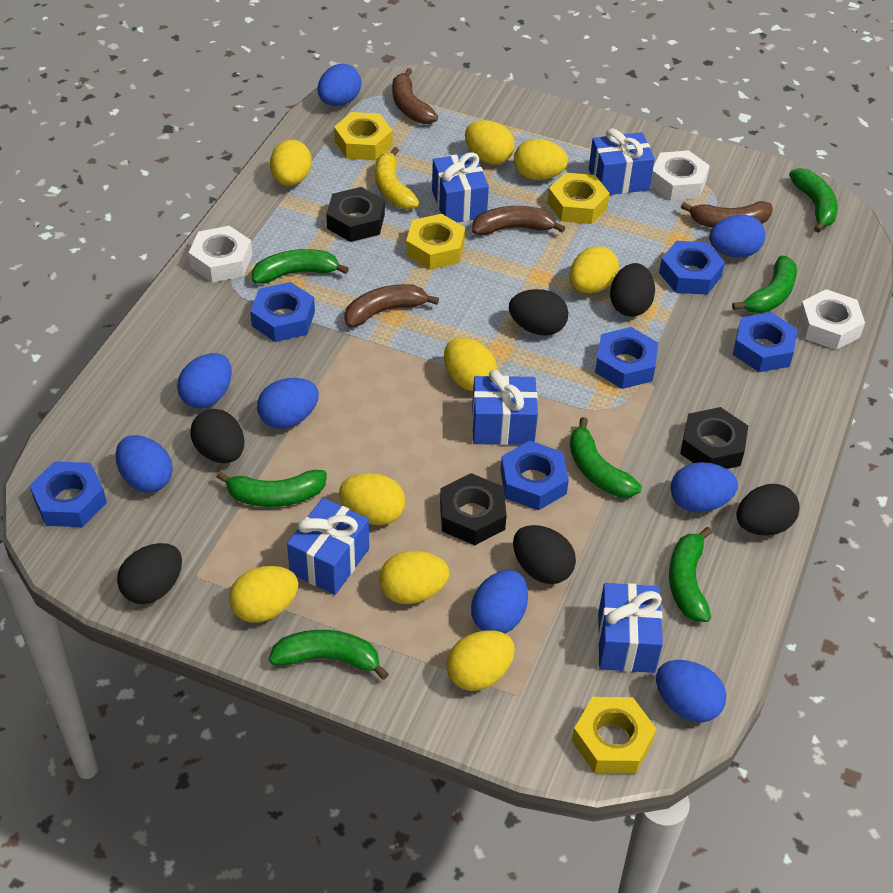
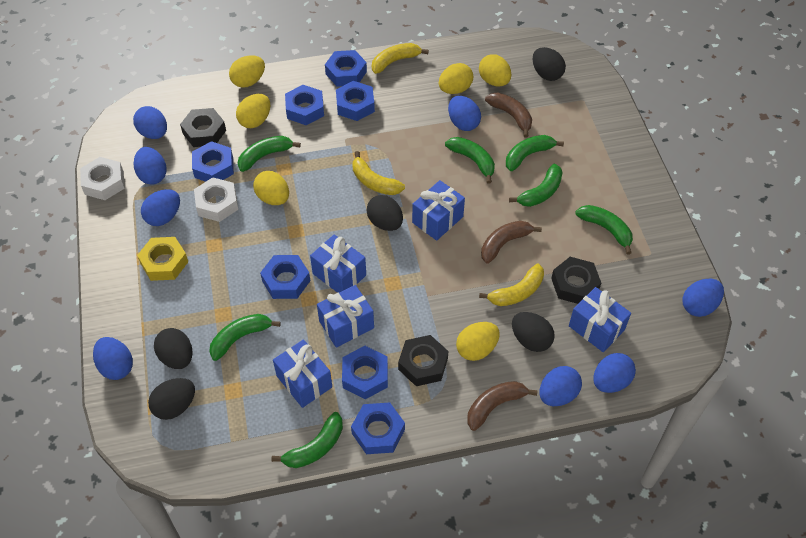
black egg: 6 -> 5
blue nut: 6 -> 7
brown banana: 4 -> 3
white nut: 3 -> 2
yellow banana: 1 -> 3
yellow egg: 9 -> 6
yellow nut: 4 -> 1

